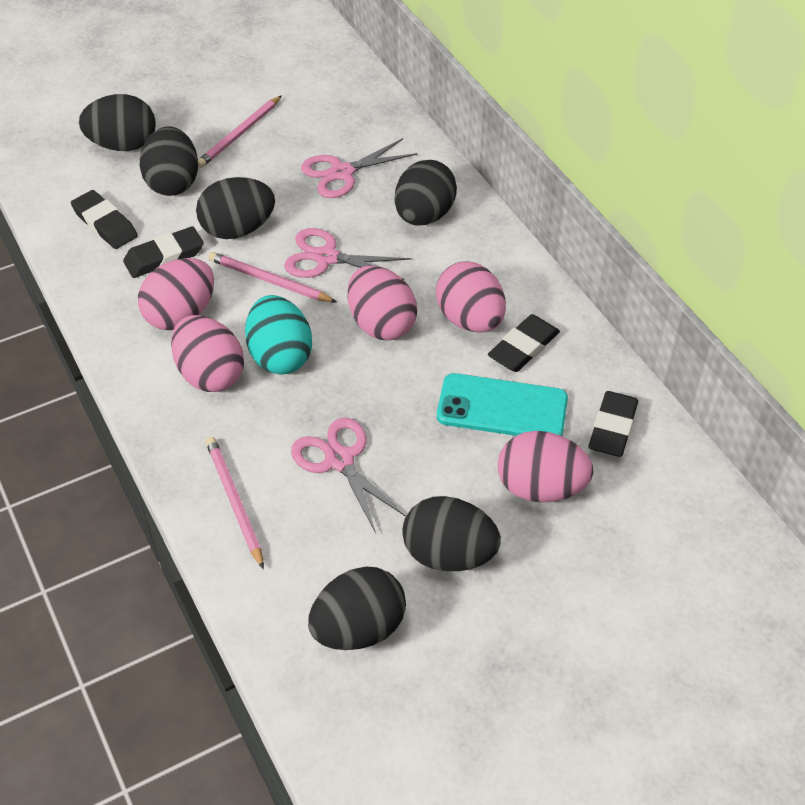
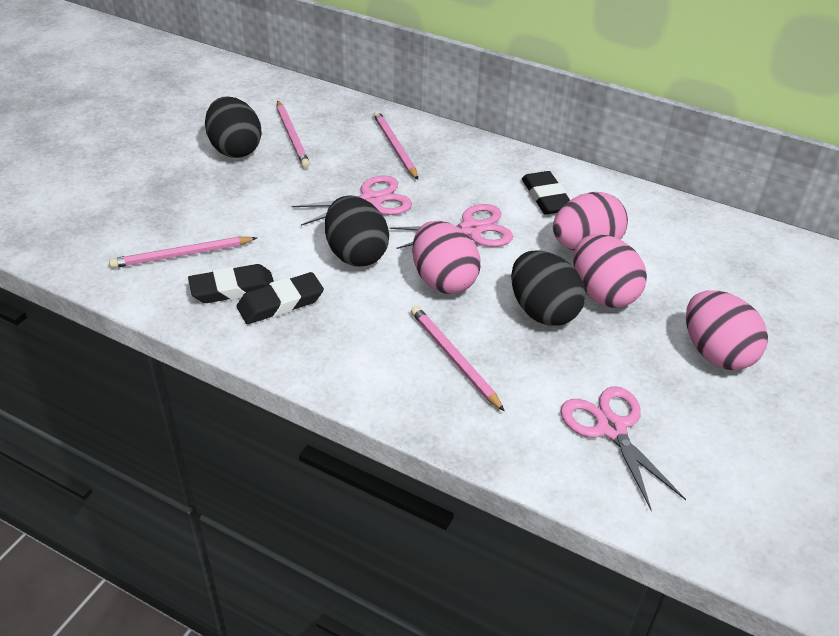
black egg: 6 -> 3
black eraser: 4 -> 3
pink egg: 5 -> 4
pink pencil: 3 -> 4
turquoise egg: 1 -> 0
turquoise phone: 1 -> 0

